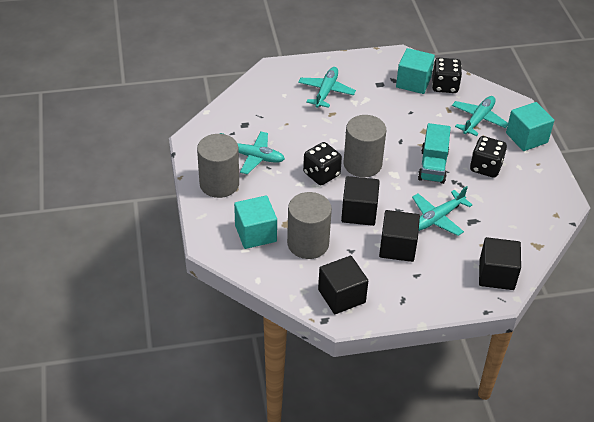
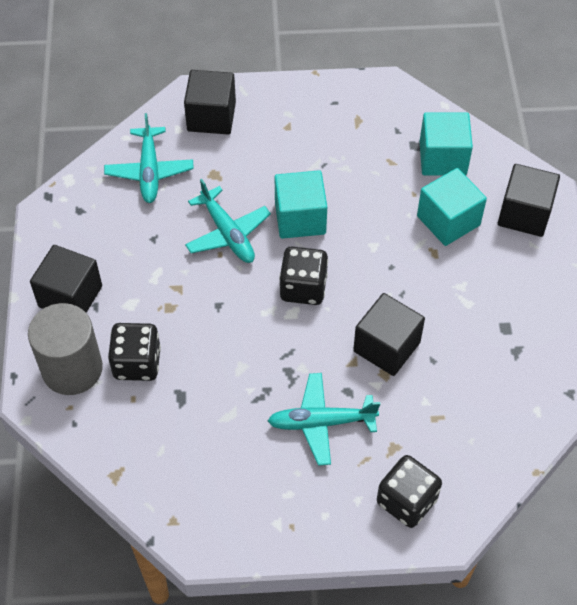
grey cylinder: 3 -> 1
turquoise plane: 4 -> 3
turquoise truck: 1 -> 0

